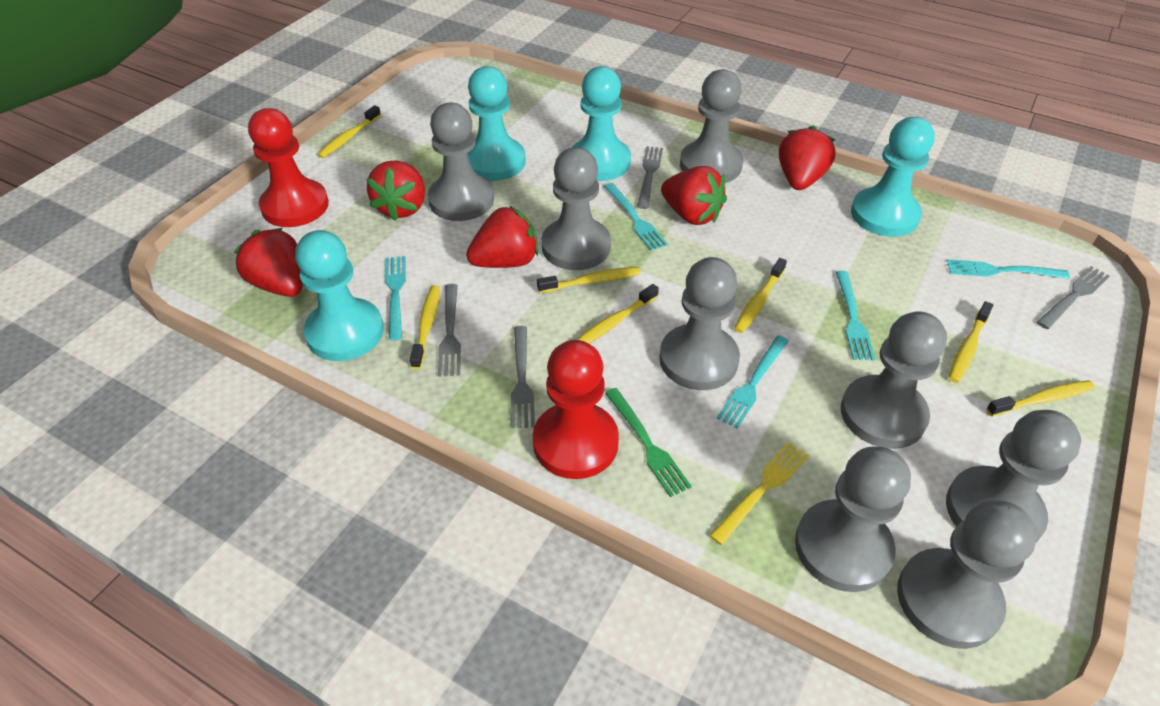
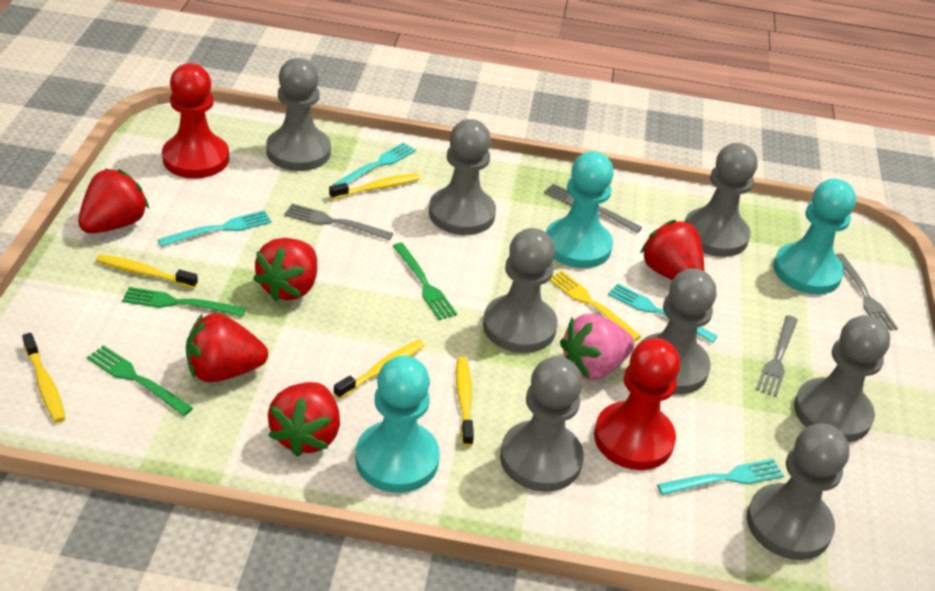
green fork: 1 -> 3
pink strawberry: 0 -> 1
turquoise fork: 5 -> 4
turquoise pawn: 4 -> 3
yellow toothbrush: 7 -> 5

